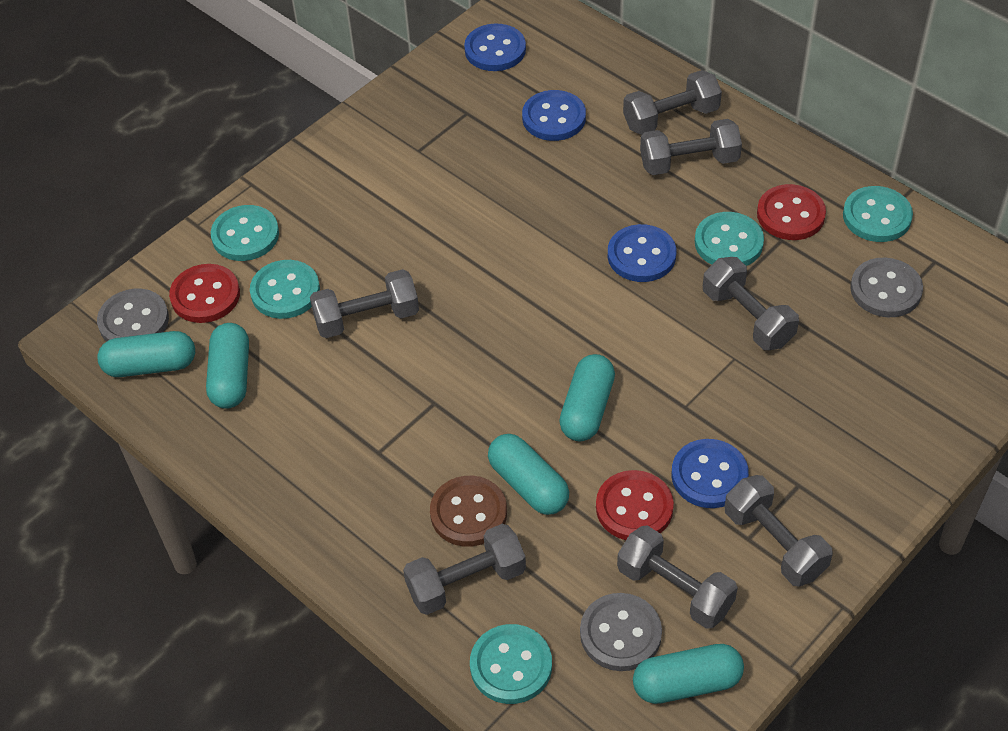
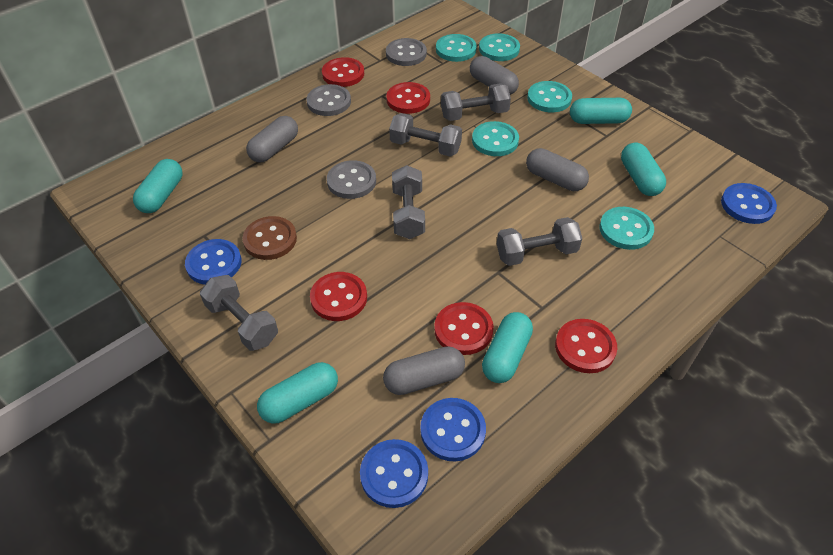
grey capsule: 0 -> 4
grey dumbbell: 7 -> 5
red button: 3 -> 5

